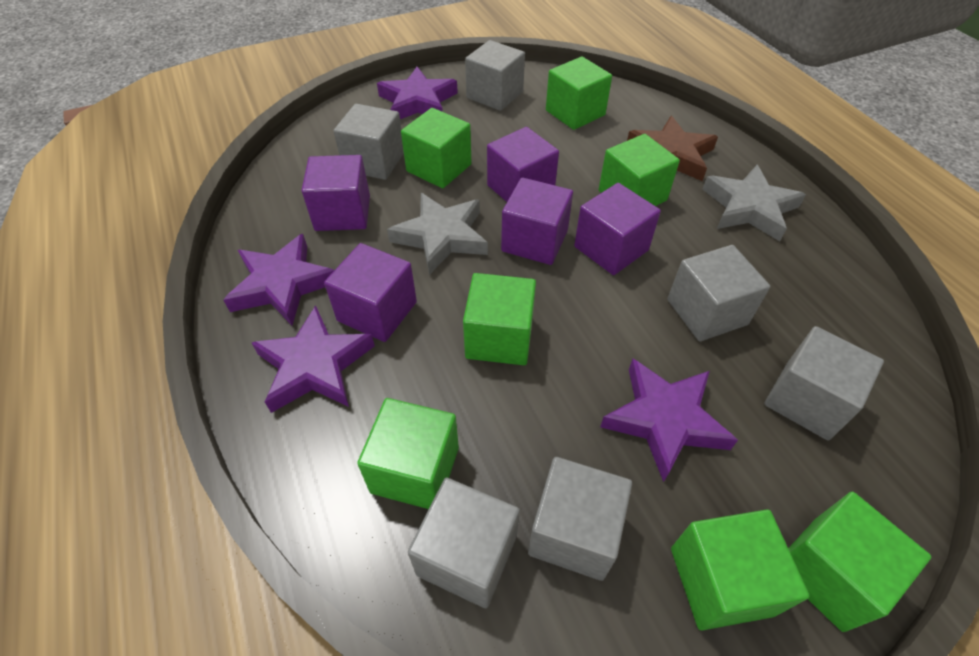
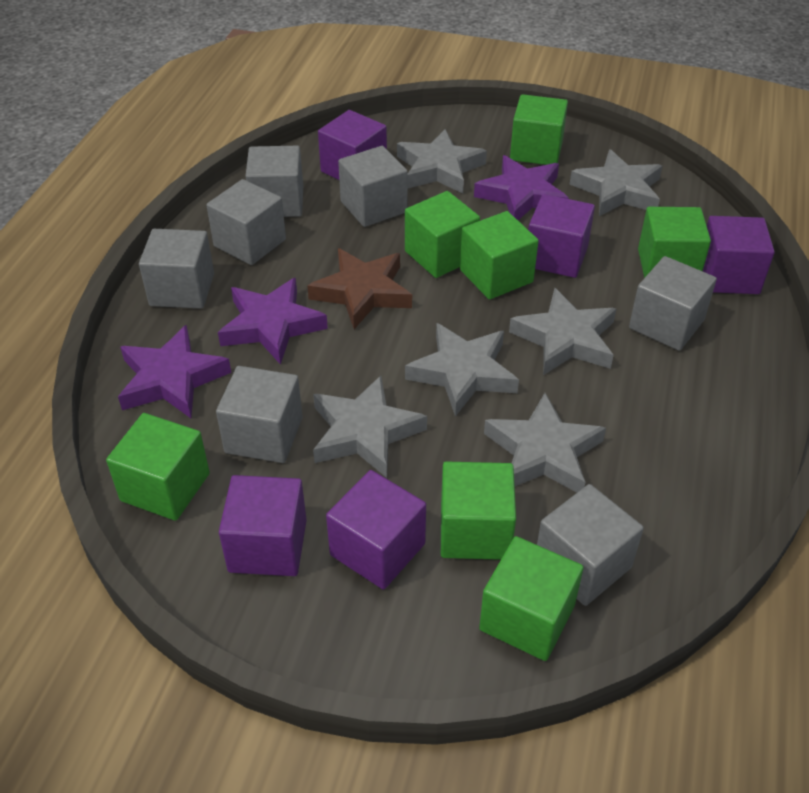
grey cube: 6 -> 7
grey star: 2 -> 6
purple star: 4 -> 3

